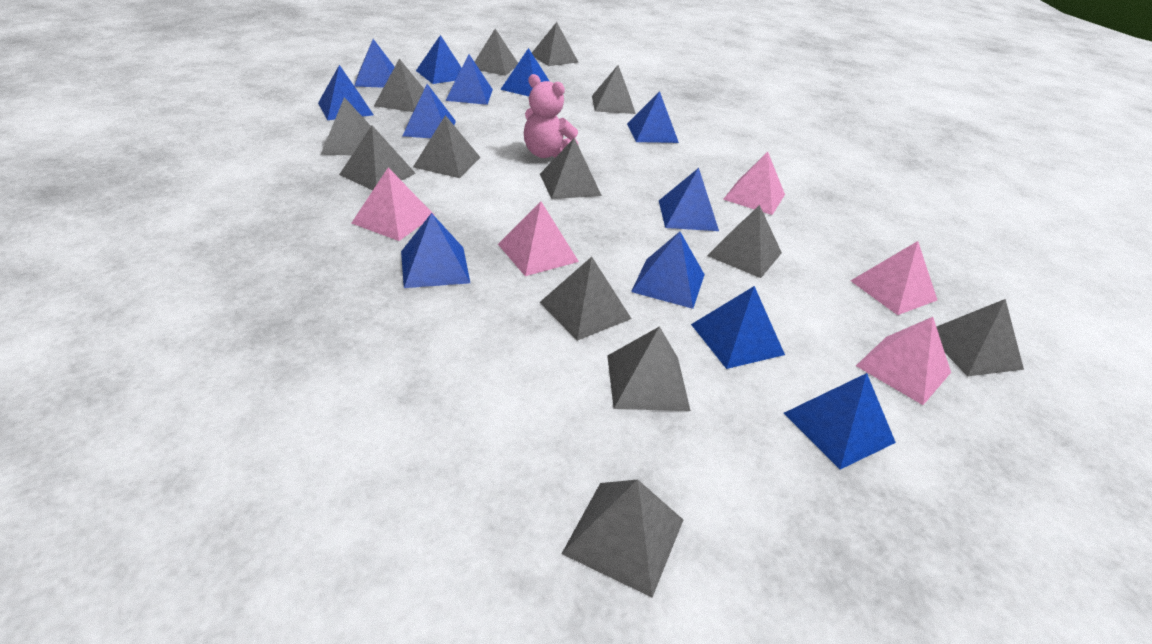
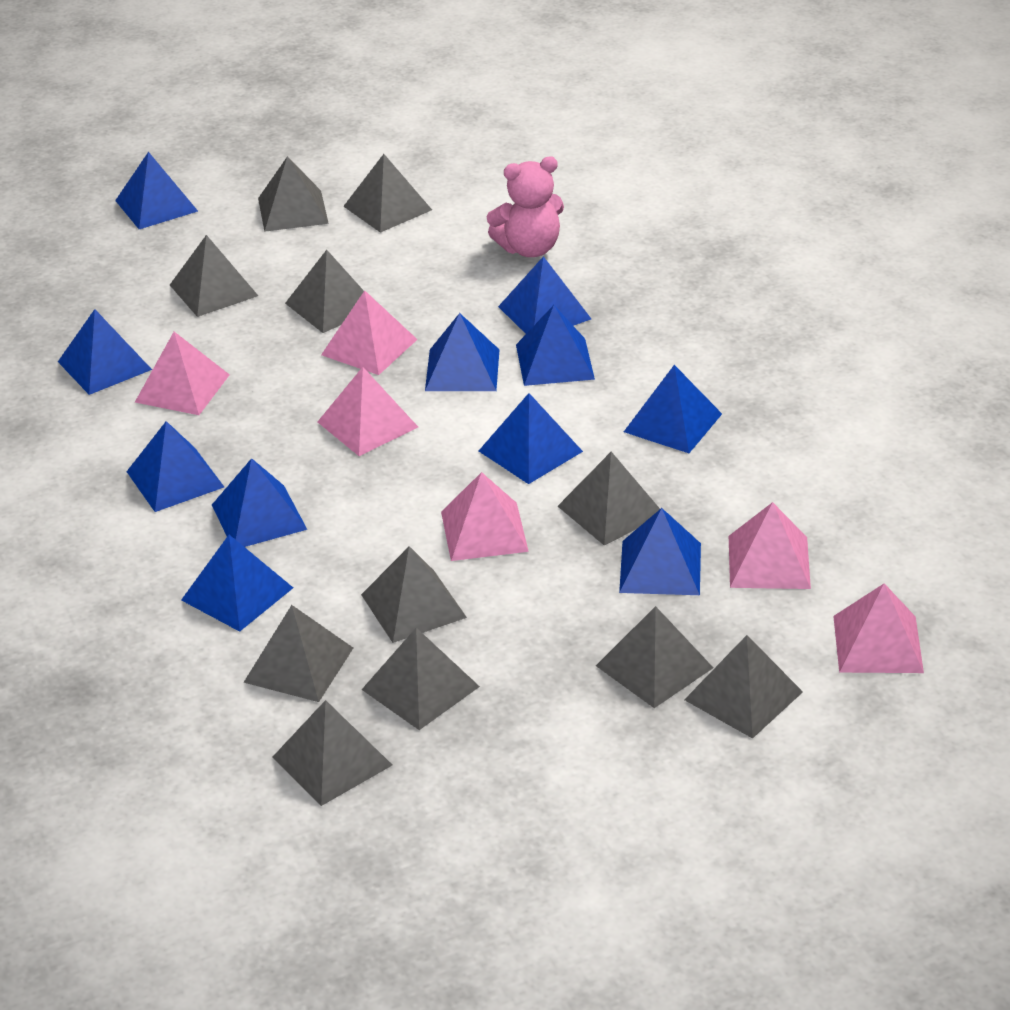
blue pyramid: 12 -> 11
grey pyramid: 13 -> 11
pink pyramid: 5 -> 6

